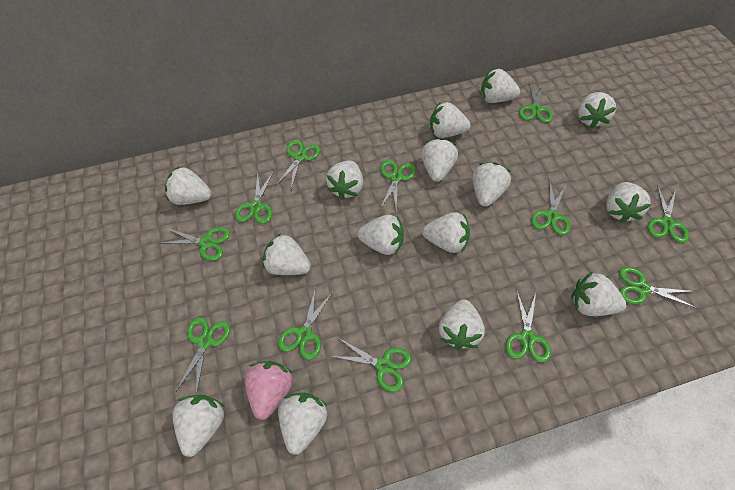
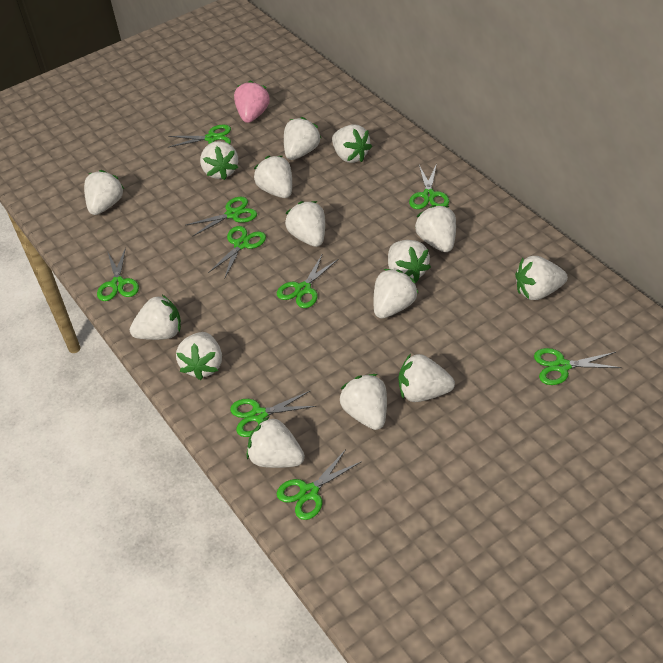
green scissors: 12 -> 9

